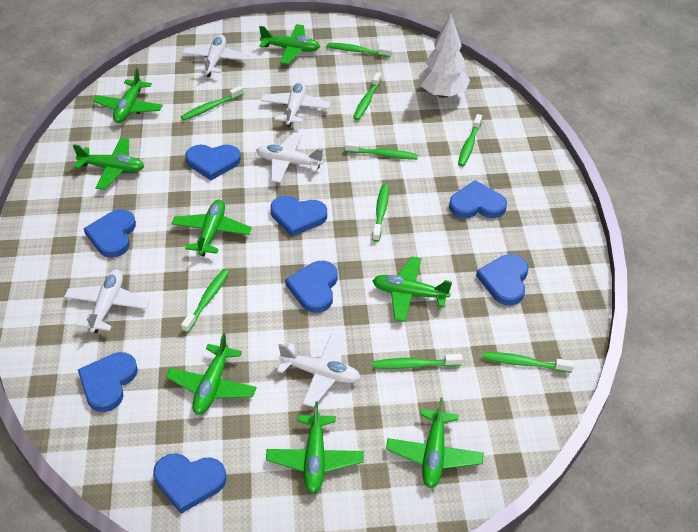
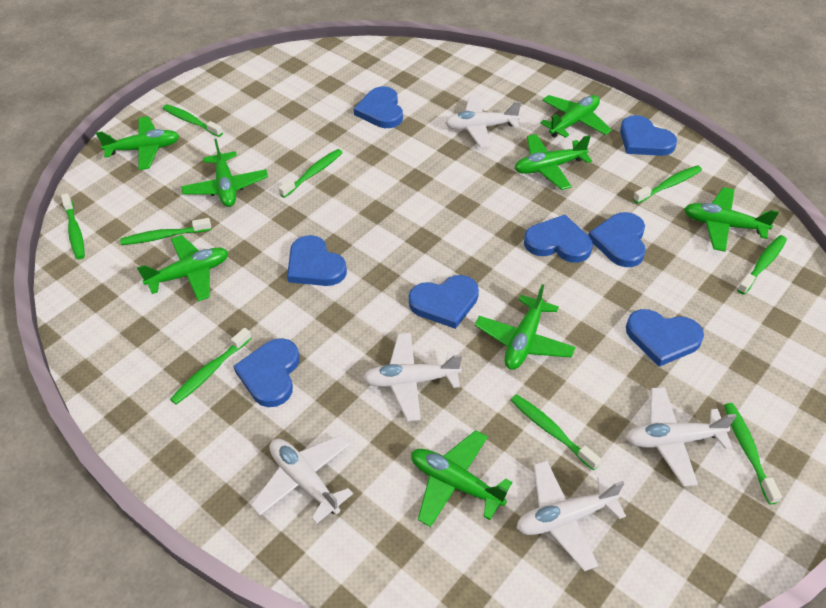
white tree: 1 -> 0

